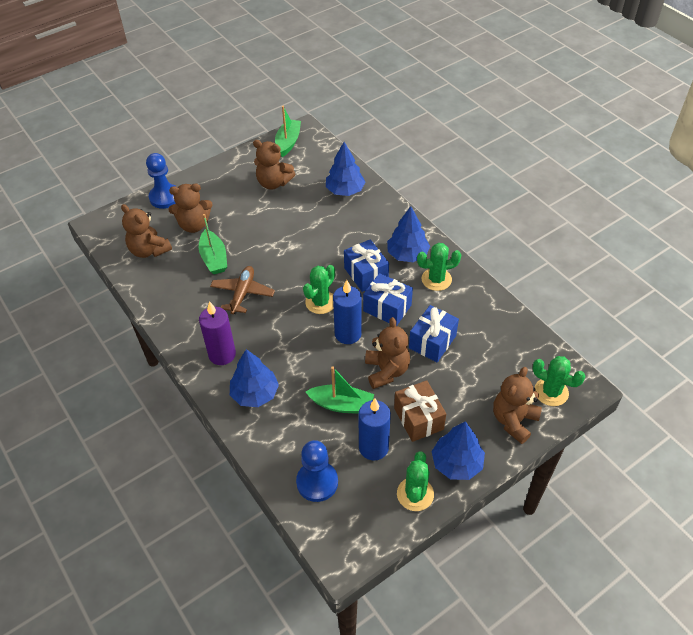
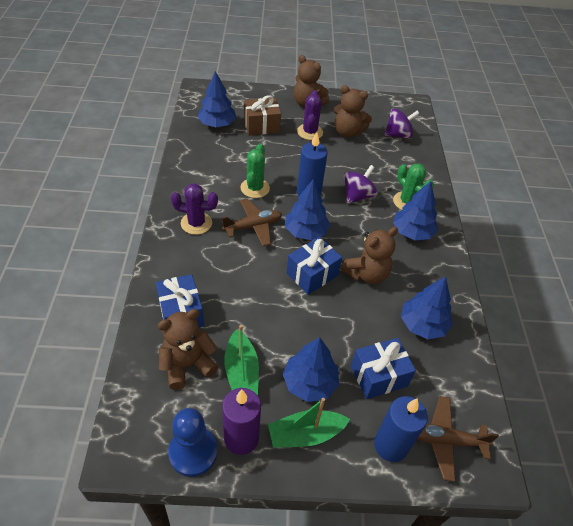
blue pawn: 2 -> 1
blue tree: 4 -> 5
brown plane: 1 -> 2
brown teddy bear: 5 -> 4
green boat: 3 -> 2
green cactus: 4 -> 2
purple cactus: 0 -> 2
purple spinning top: 0 -> 2

